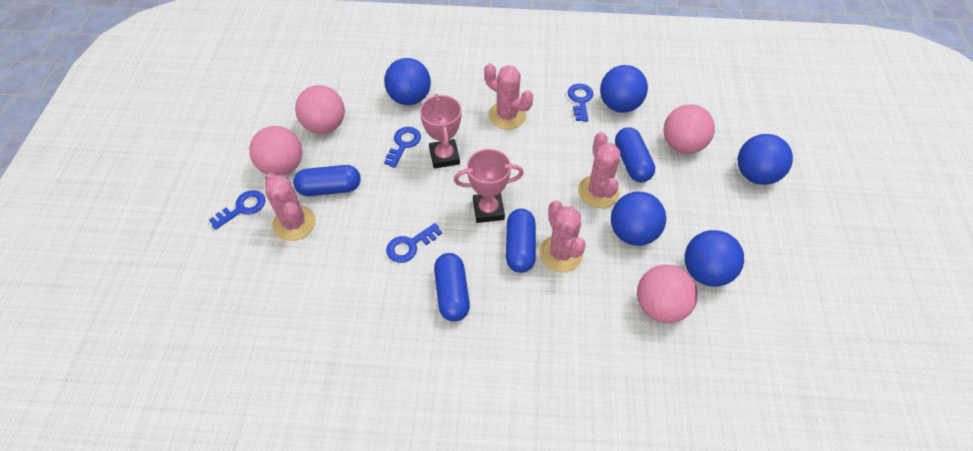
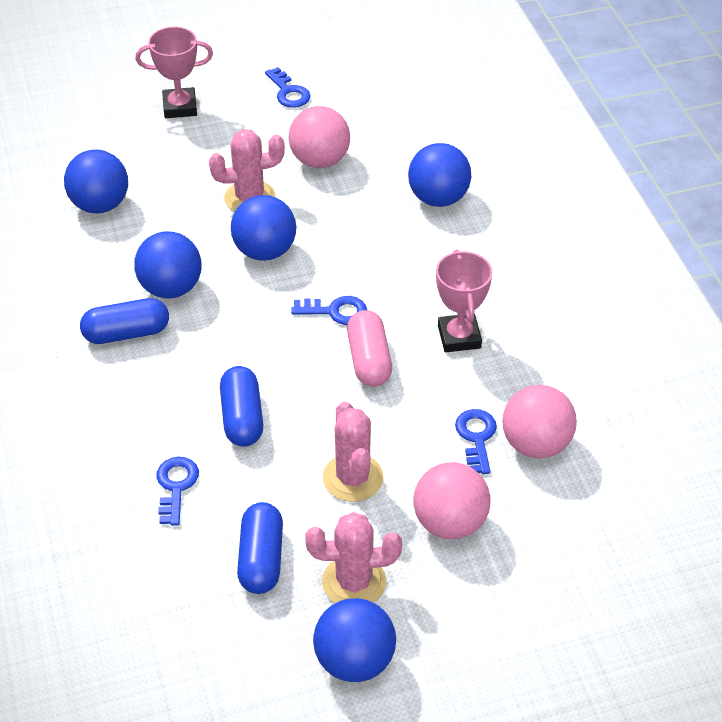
blue capsule: 4 -> 3
pink ball: 4 -> 3
pink cactus: 4 -> 3
pink capsule: 0 -> 1

